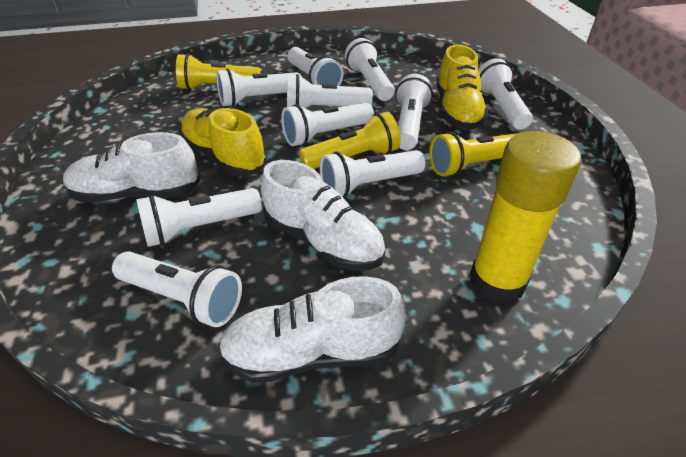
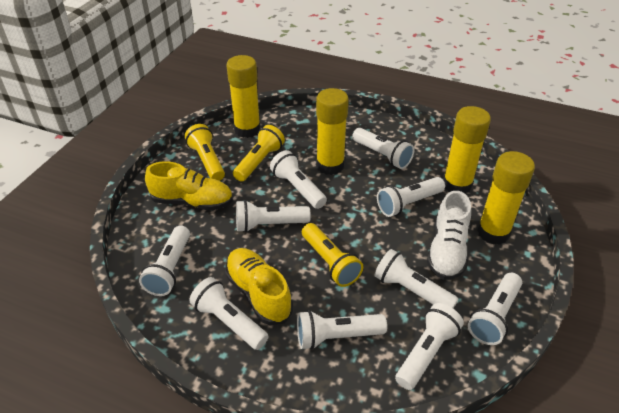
white shoe: 3 -> 1
yellow glue stick: 1 -> 4

